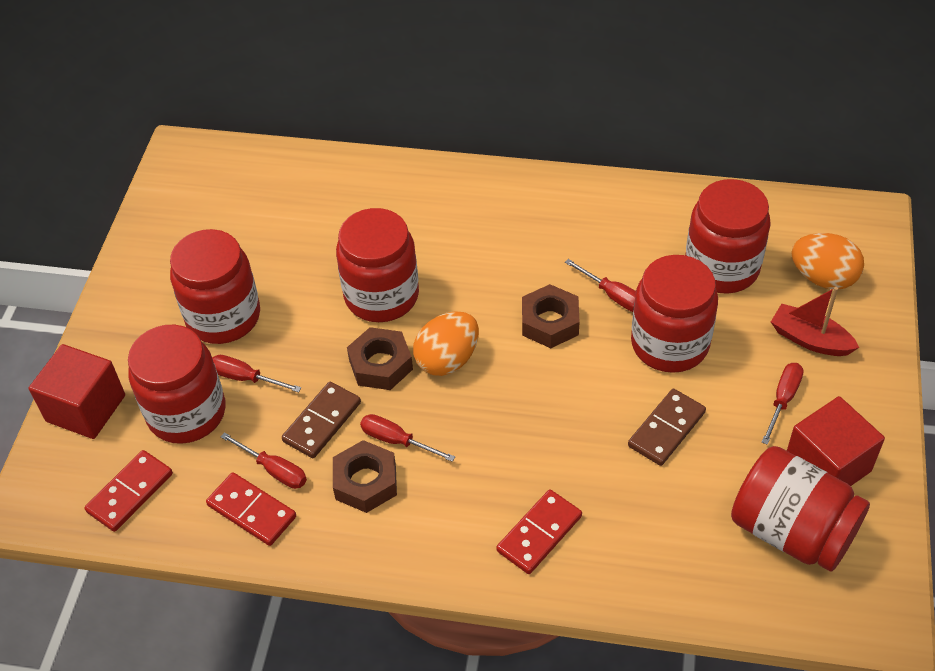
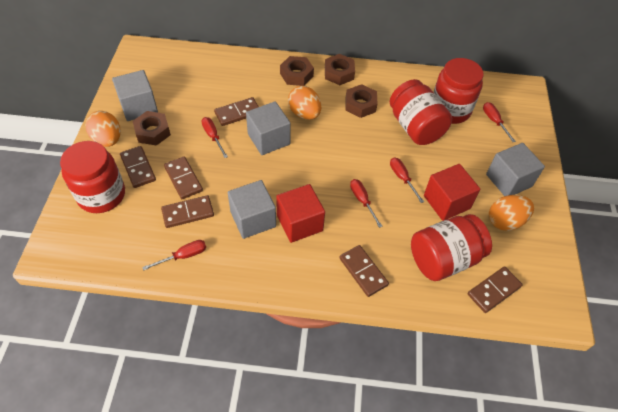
brown domino: 2 -> 6
brown nut: 3 -> 4
grey cube: 0 -> 4
orange egg: 2 -> 3
red boat: 1 -> 0
red domino: 3 -> 0
red jar: 6 -> 4

